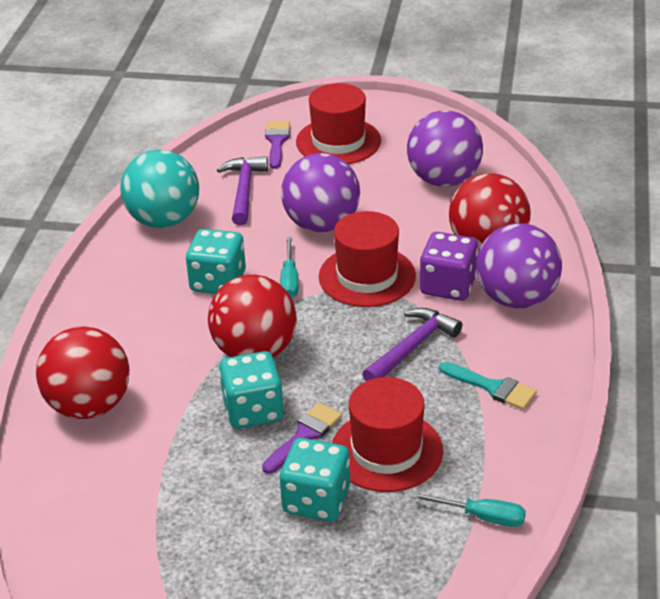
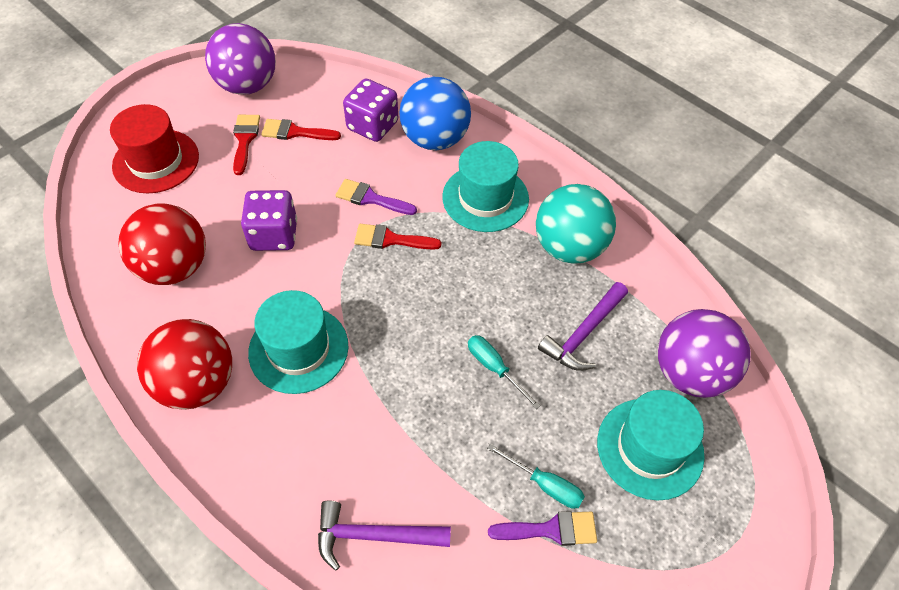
blue ball: 0 -> 1
purple ball: 3 -> 2
purple dice: 1 -> 2
red ball: 3 -> 2
red brush: 0 -> 3
red hat: 3 -> 1
turquoise brush: 1 -> 0
turquoise dice: 3 -> 0
turquoise hat: 0 -> 3

